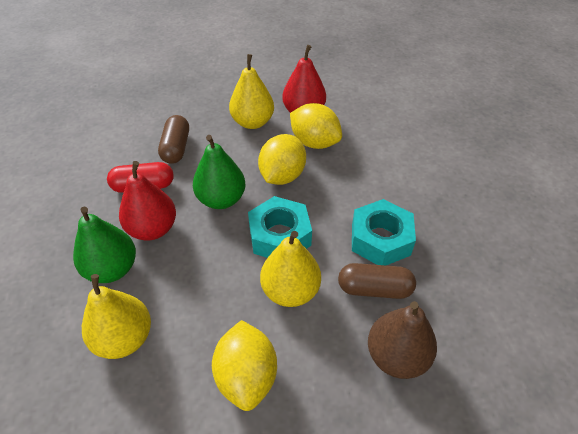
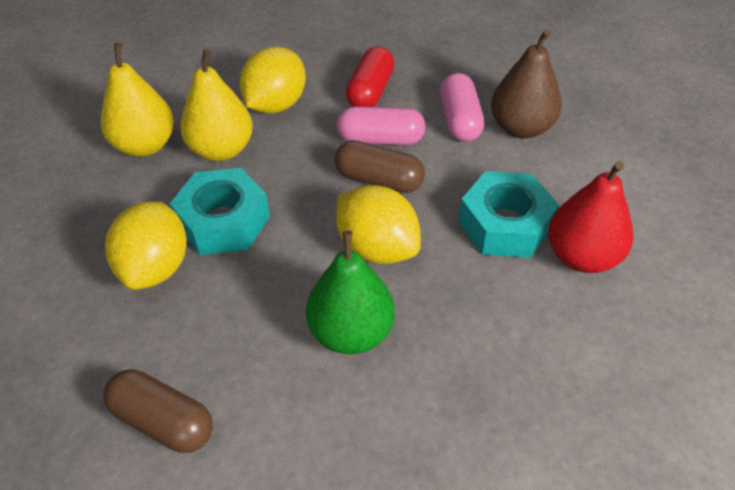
green pear: 2 -> 1
pink capsule: 0 -> 2
red pear: 2 -> 1
yellow pear: 3 -> 2

